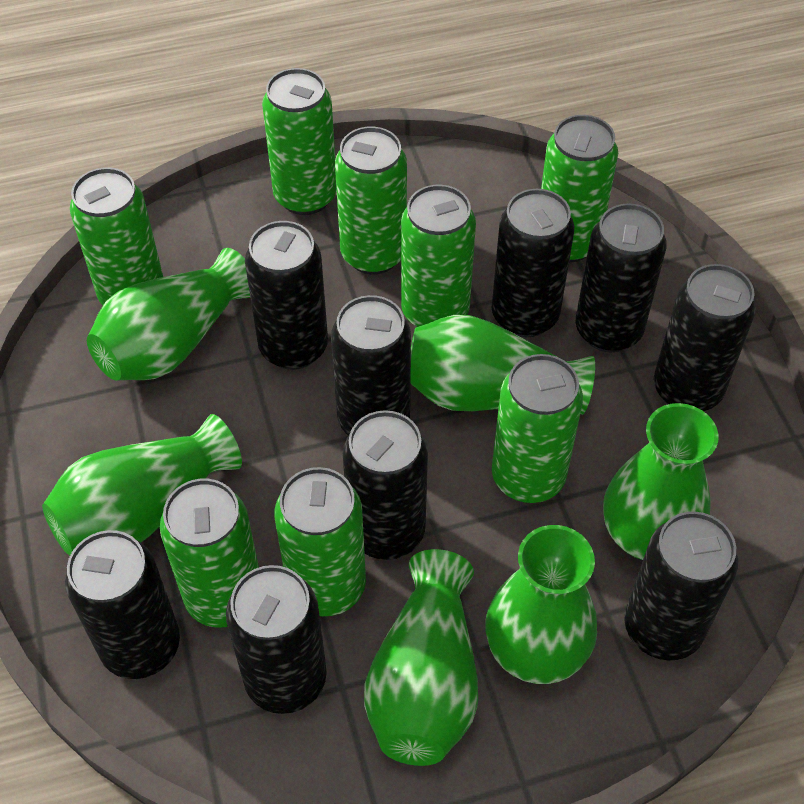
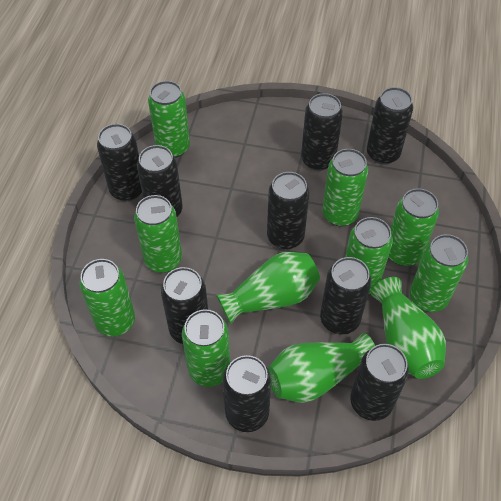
green vase: 6 -> 3

